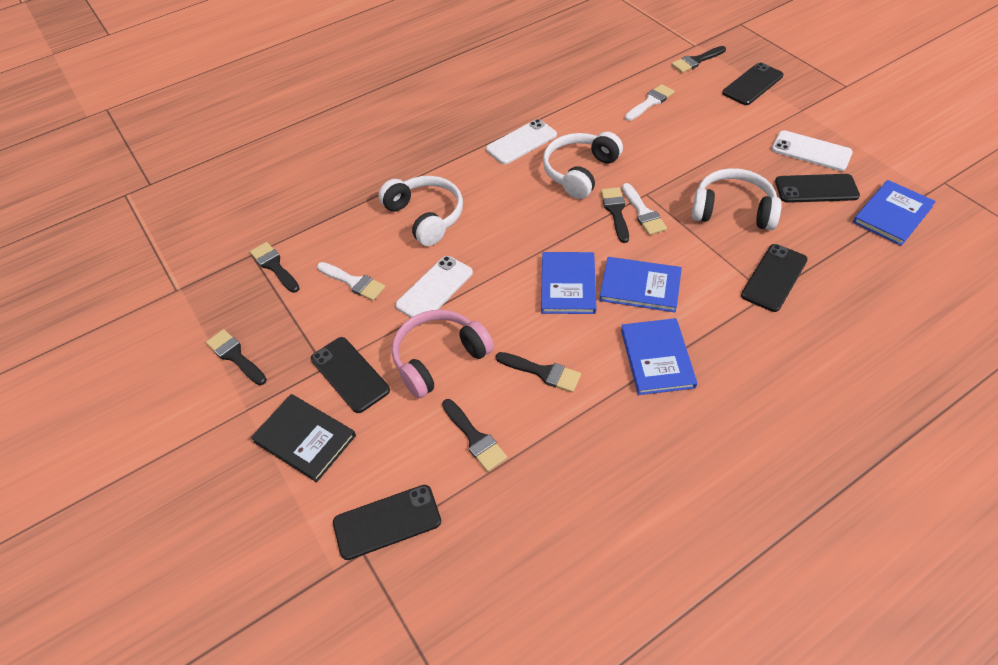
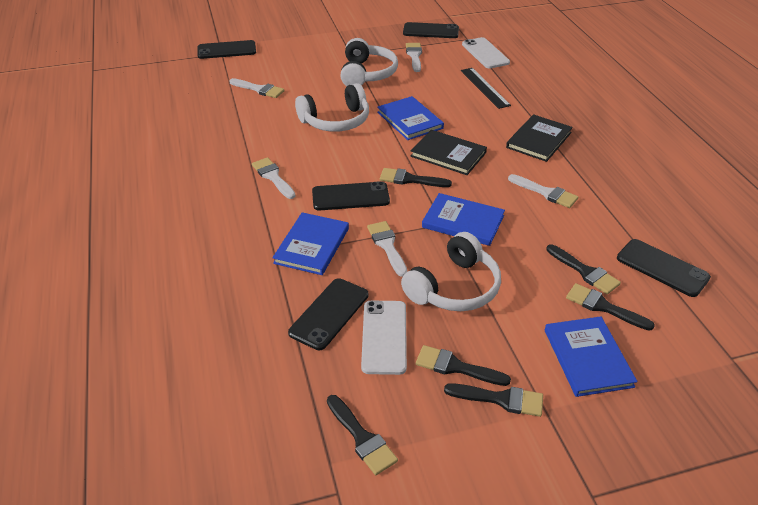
black book: 1 -> 2
black ruler: 0 -> 1
pink headphones: 1 -> 0
white brush: 3 -> 5
white phone: 3 -> 2

